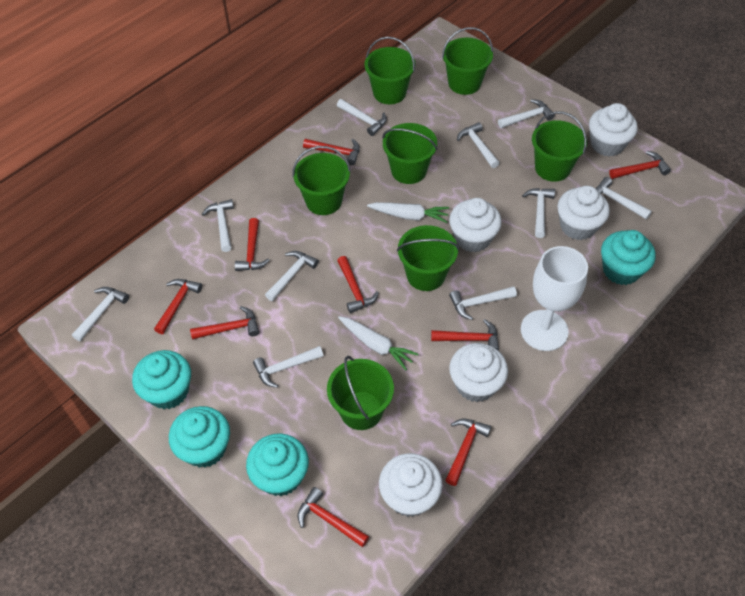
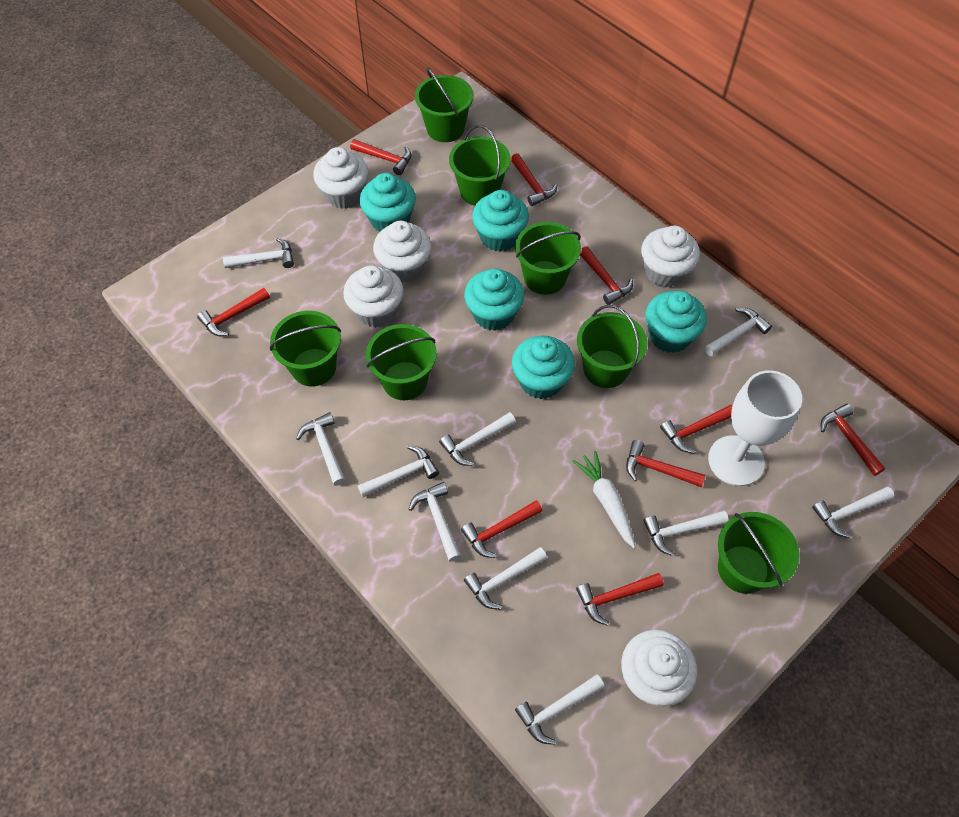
turquoise cupcake: 4 -> 5
white carrot: 2 -> 1

